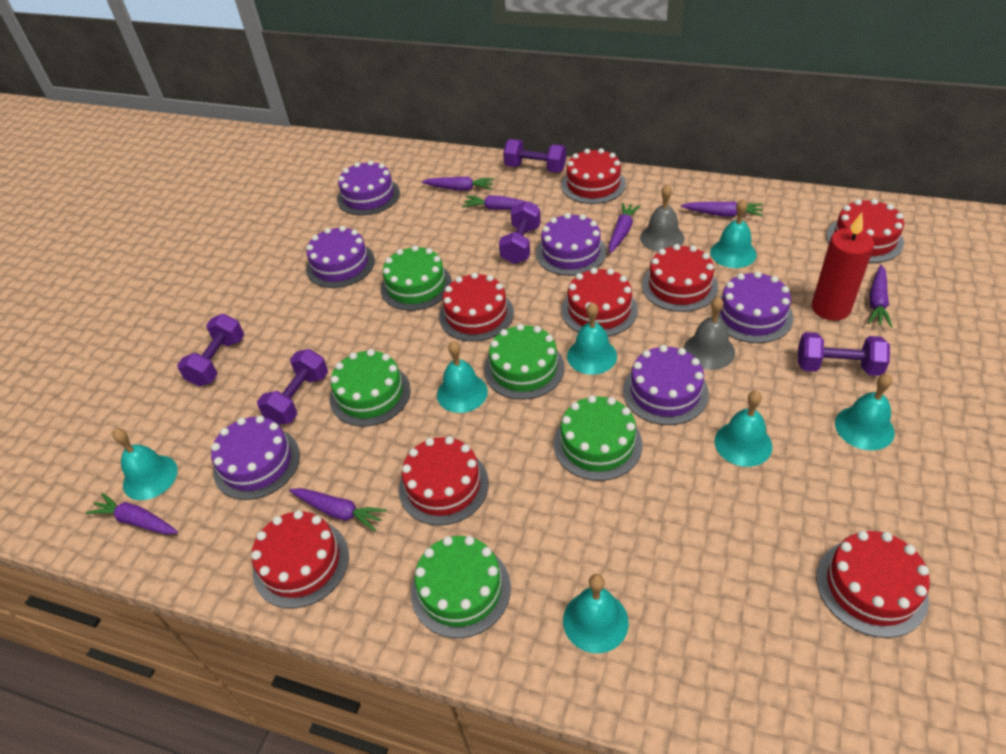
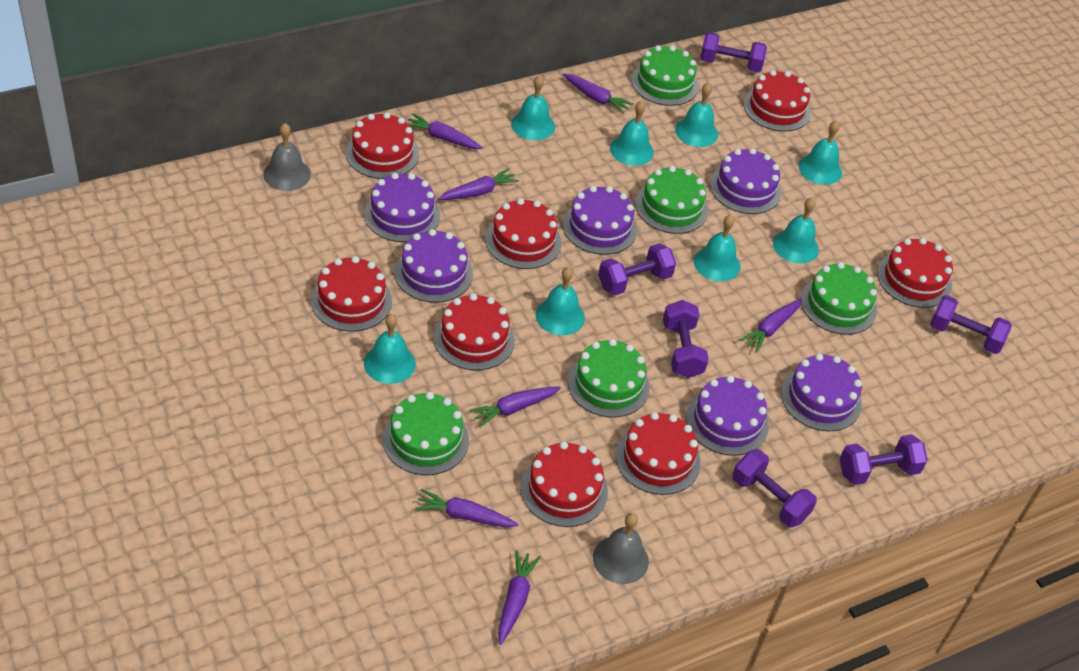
purple dumbbell: 5 -> 6
red candle: 1 -> 0
turquoise bell: 7 -> 8

